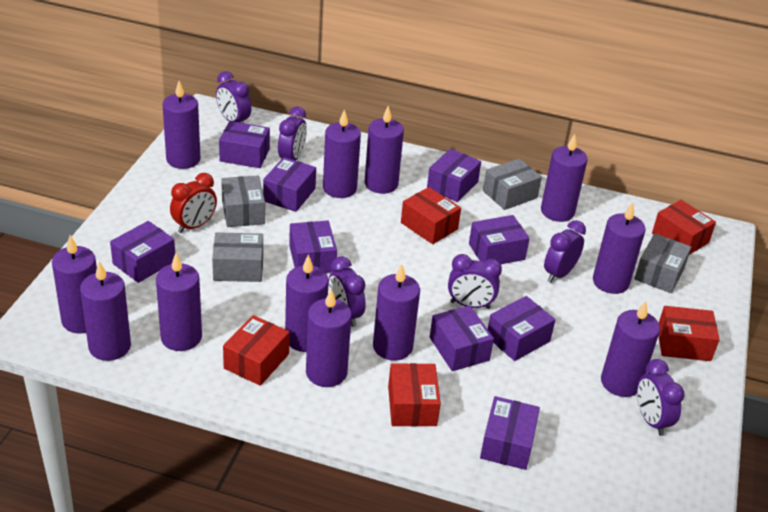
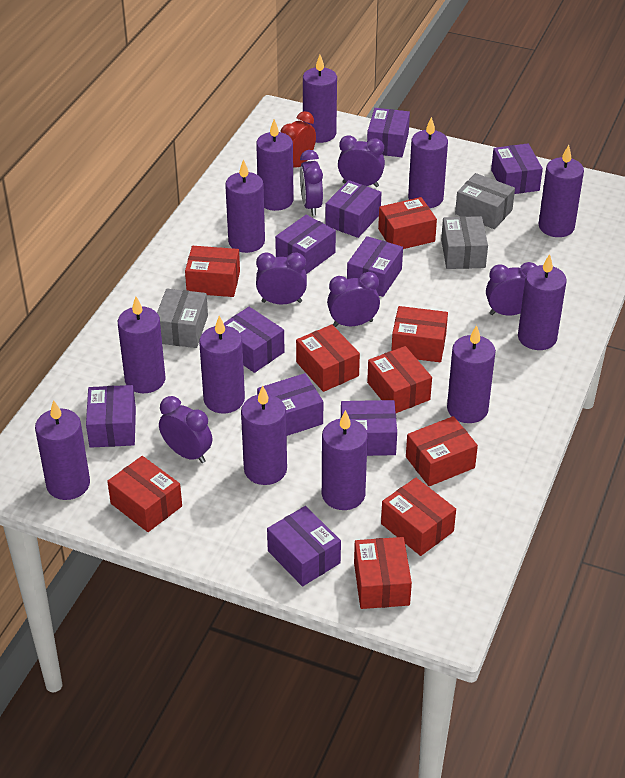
grey box: 4 -> 3
purple box: 9 -> 10
red box: 5 -> 9

